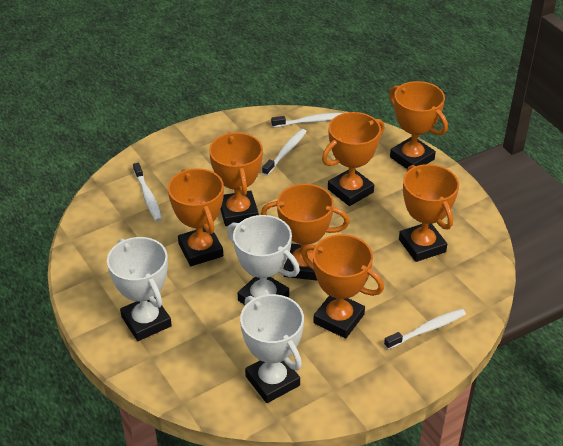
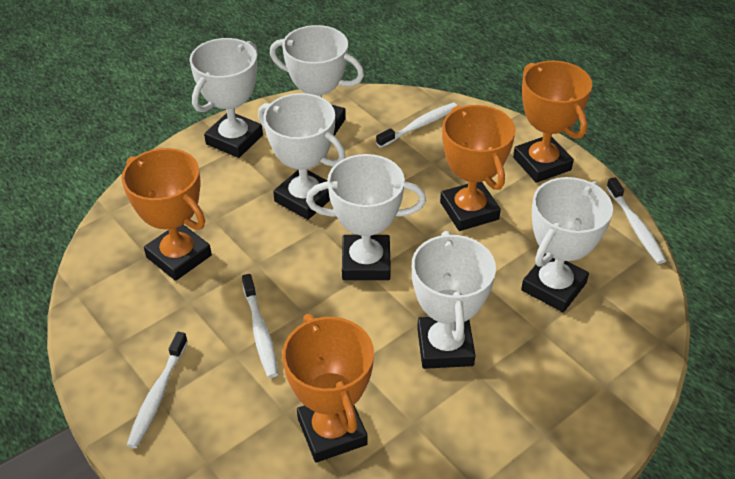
orange trophy: 7 -> 4
white trophy: 3 -> 6

